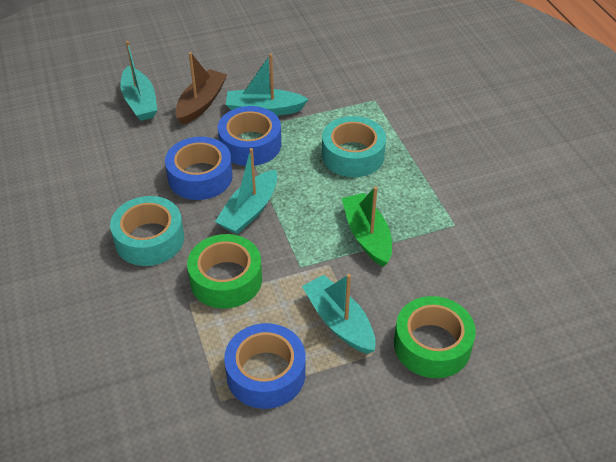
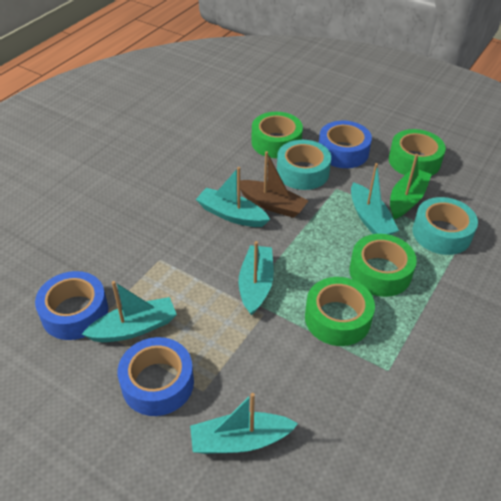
green tape: 2 -> 4
turquoise boat: 4 -> 5

